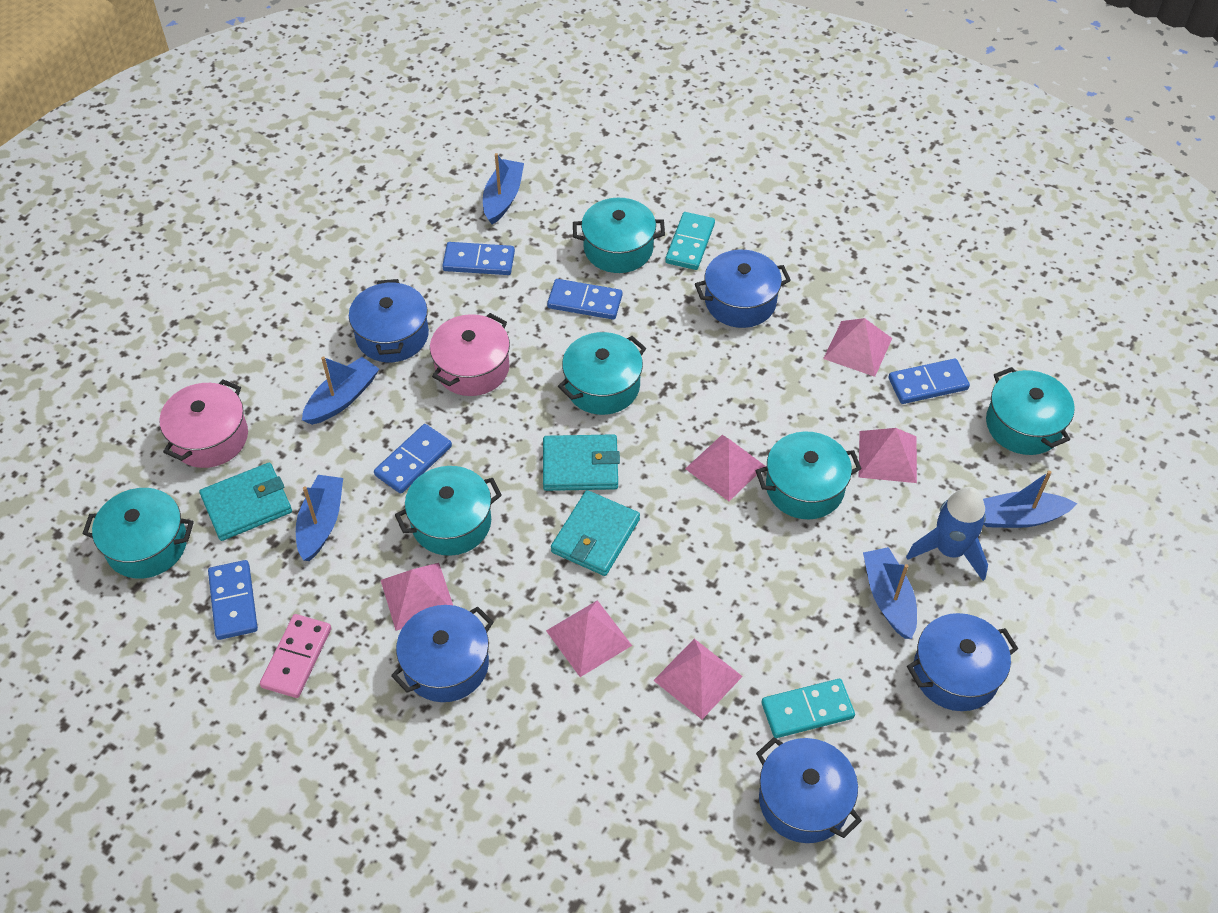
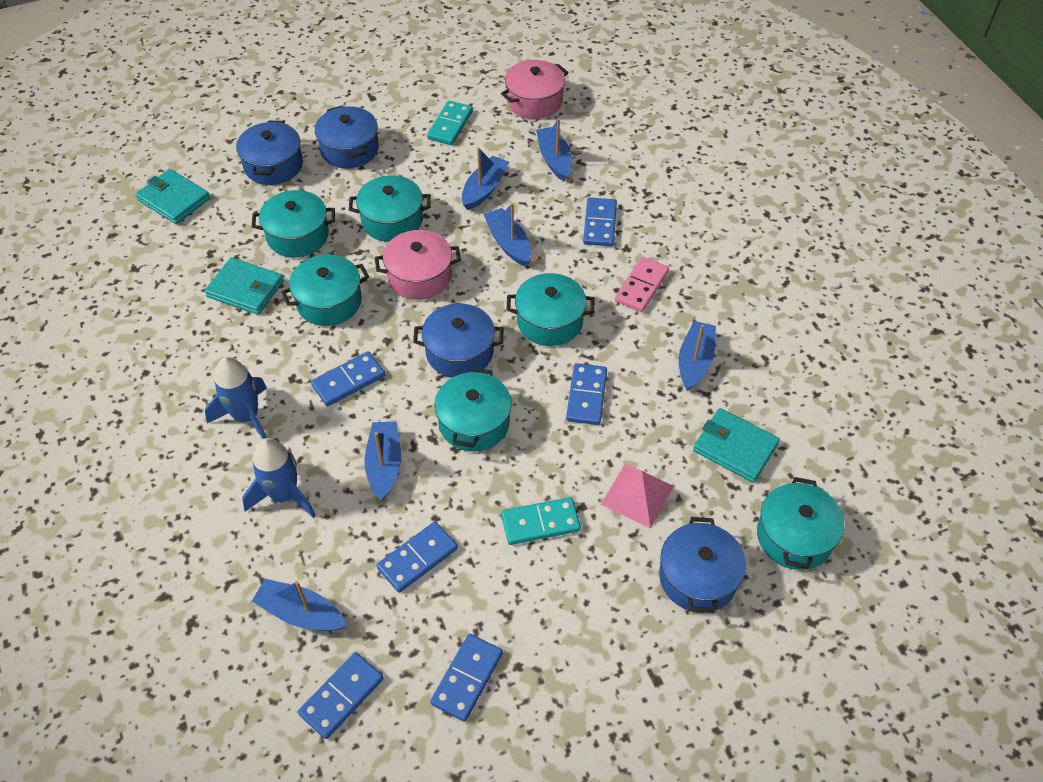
blue boat: 5 -> 6
blue domino: 5 -> 6
blue pot: 5 -> 4
blue rocket: 1 -> 2
pink pyramid: 6 -> 1

